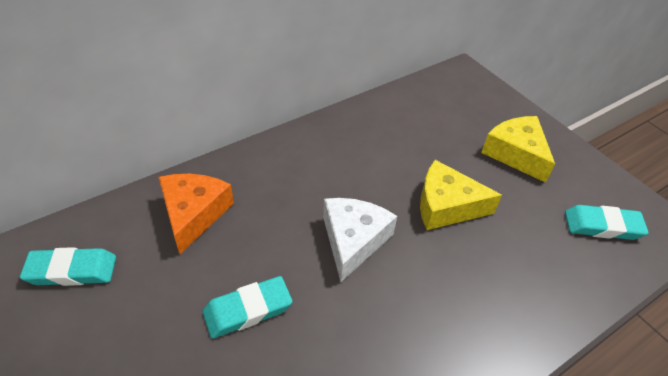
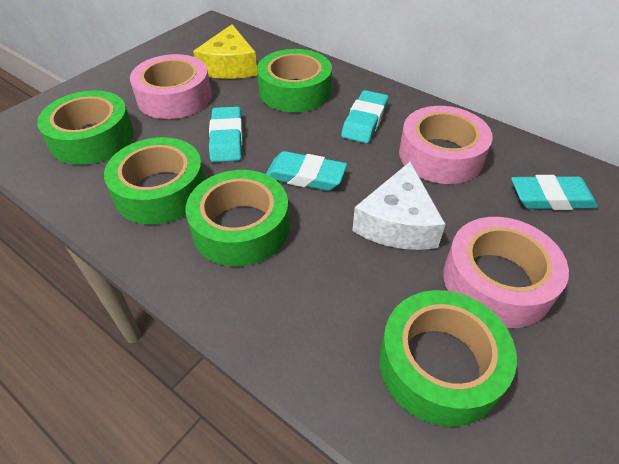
green tape: 0 -> 5
orange cheese: 1 -> 0
pink tape: 0 -> 3
turquoise eraser: 3 -> 4
yellow cheese: 2 -> 1

